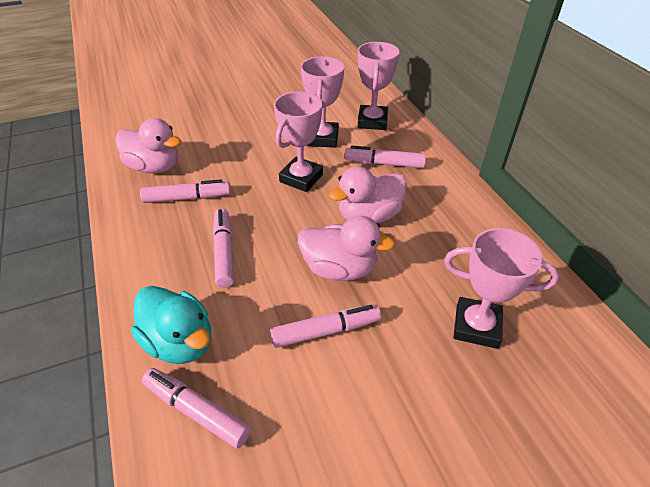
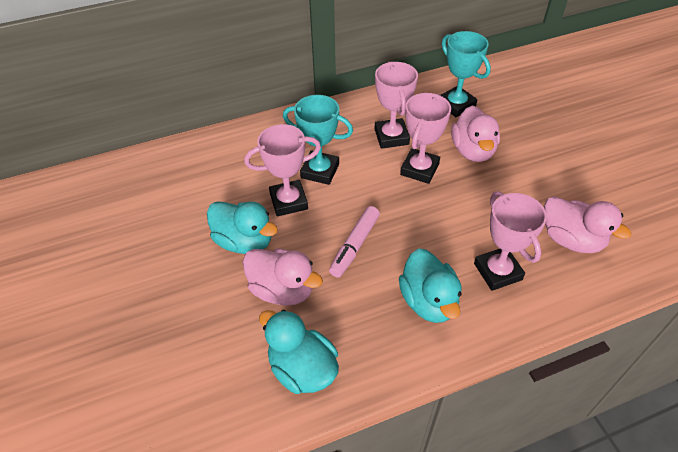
pink marker: 5 -> 1
turquoise duck: 1 -> 3
turquoise trophy: 0 -> 2

